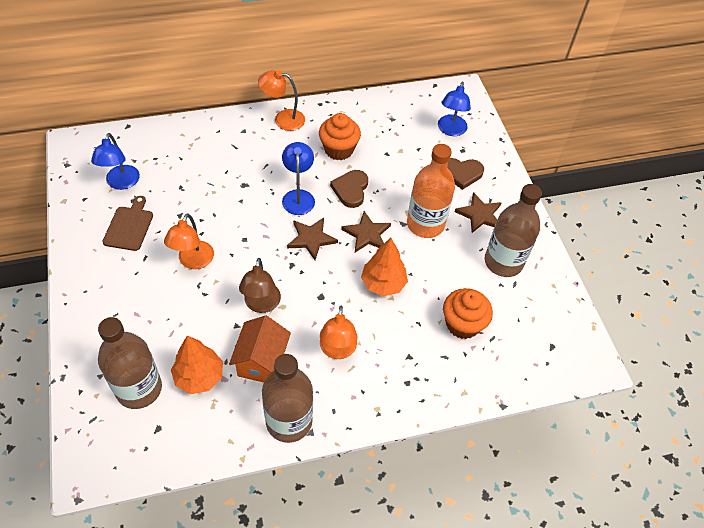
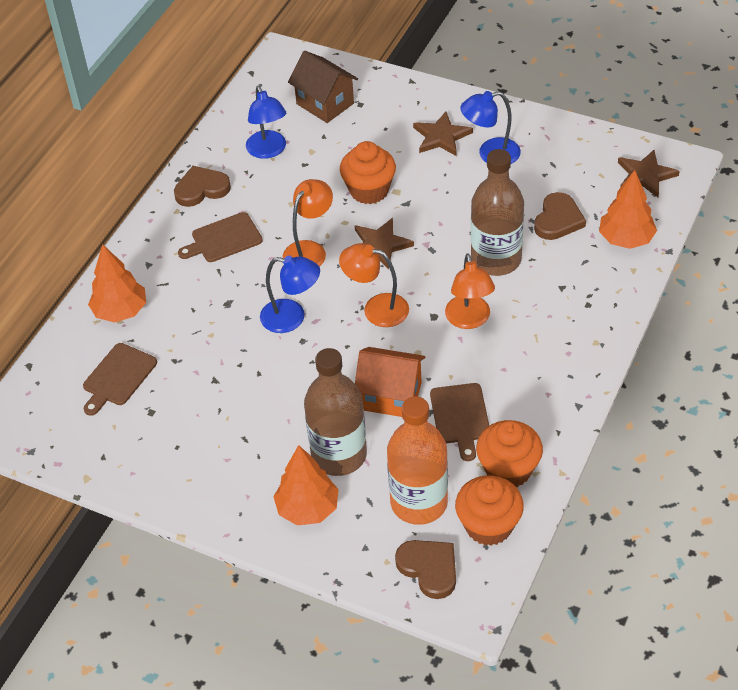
brown bottle: 3 -> 2
brown cutting board: 1 -> 3
brown heart: 2 -> 3
brown house: 0 -> 1
brown lamp: 1 -> 0
orange cupcake: 2 -> 3
orange tree: 2 -> 3

